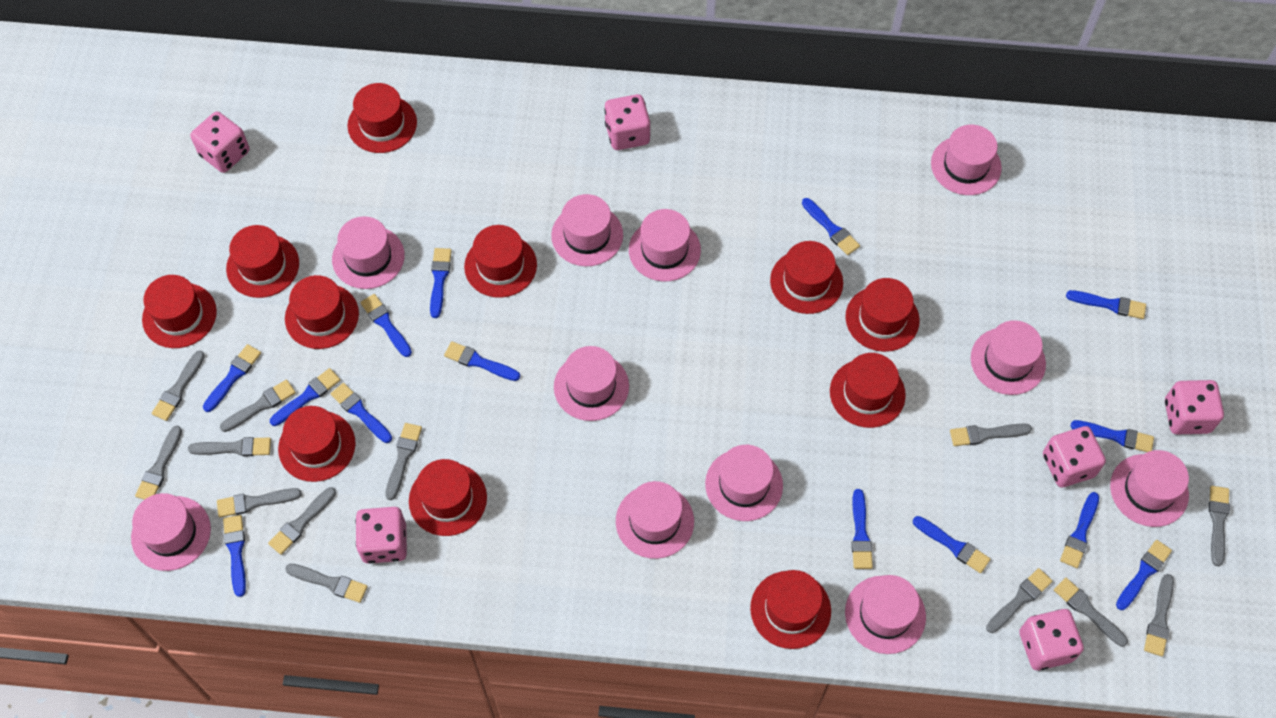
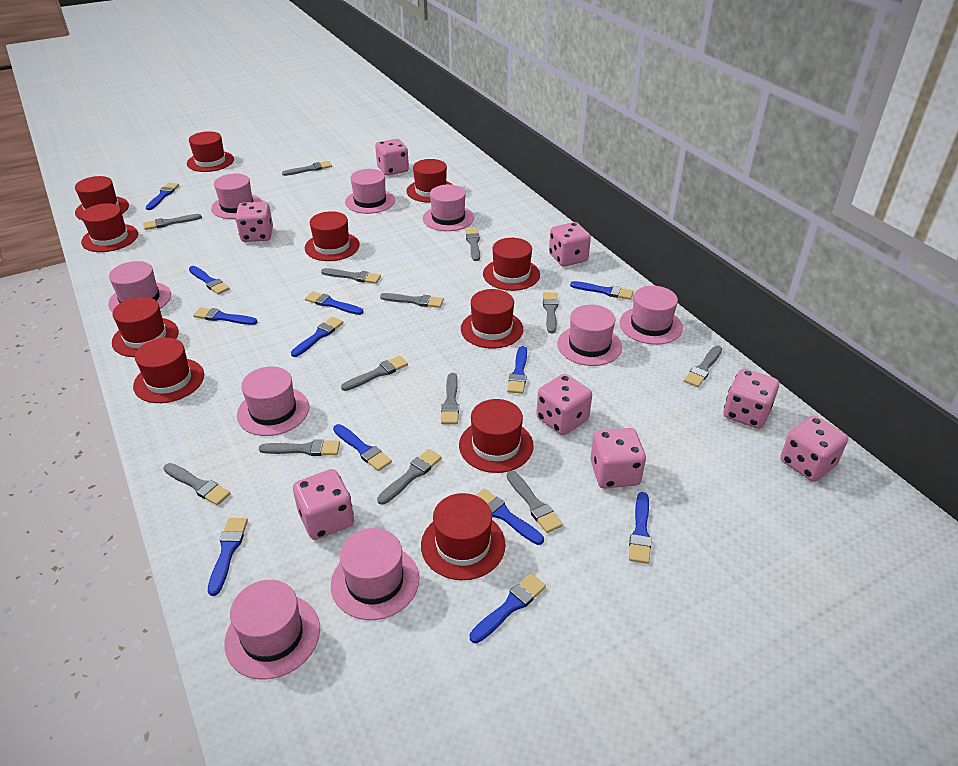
blue brush: 14 -> 12
pink dice: 6 -> 8
pink hat: 11 -> 9

